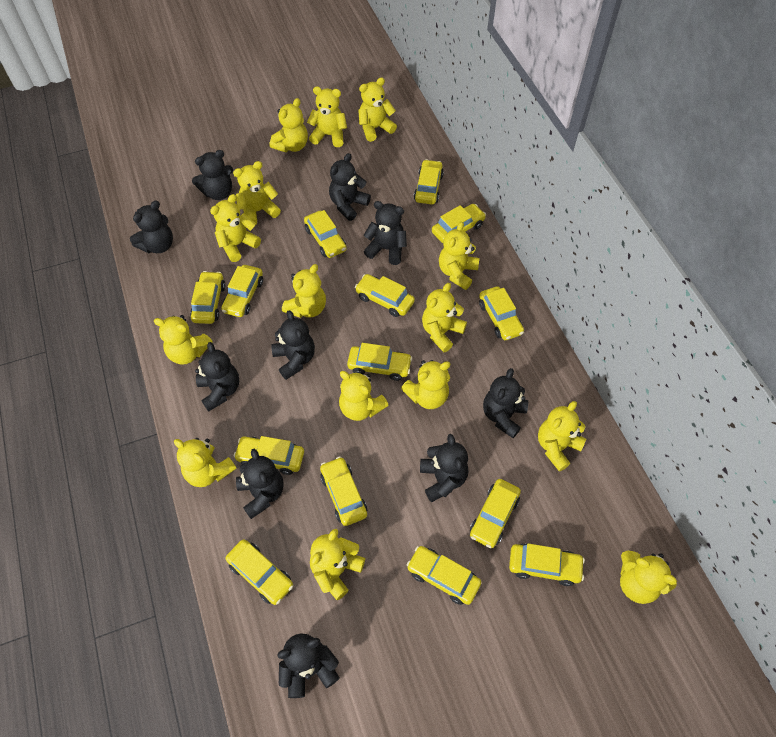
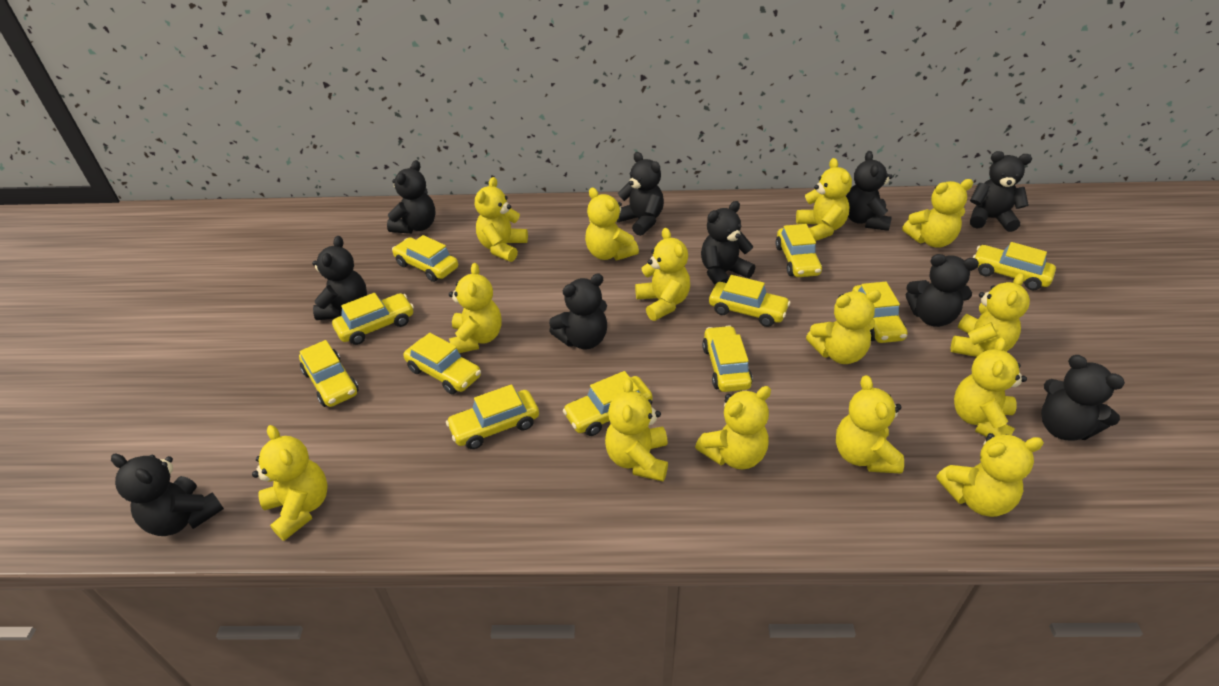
yellow car: 14 -> 11
yellow teddy bear: 15 -> 14

